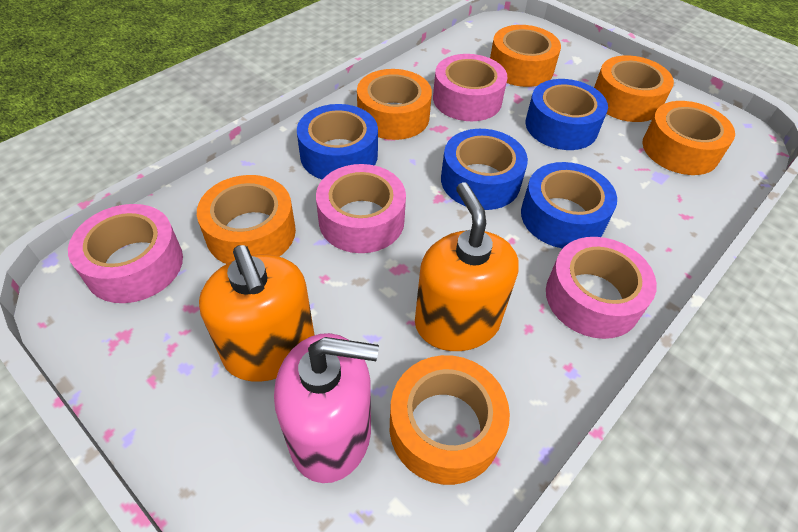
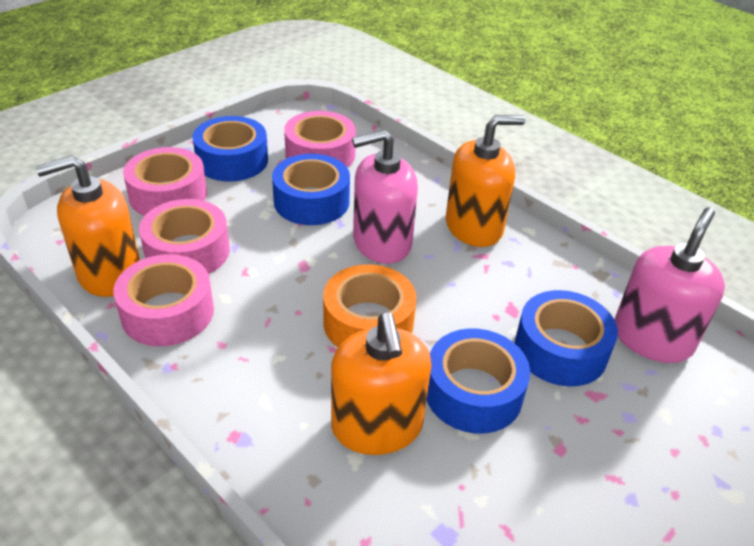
orange soap dispenser: 2 -> 3
orange tape: 6 -> 1
pink soap dispenser: 1 -> 2

